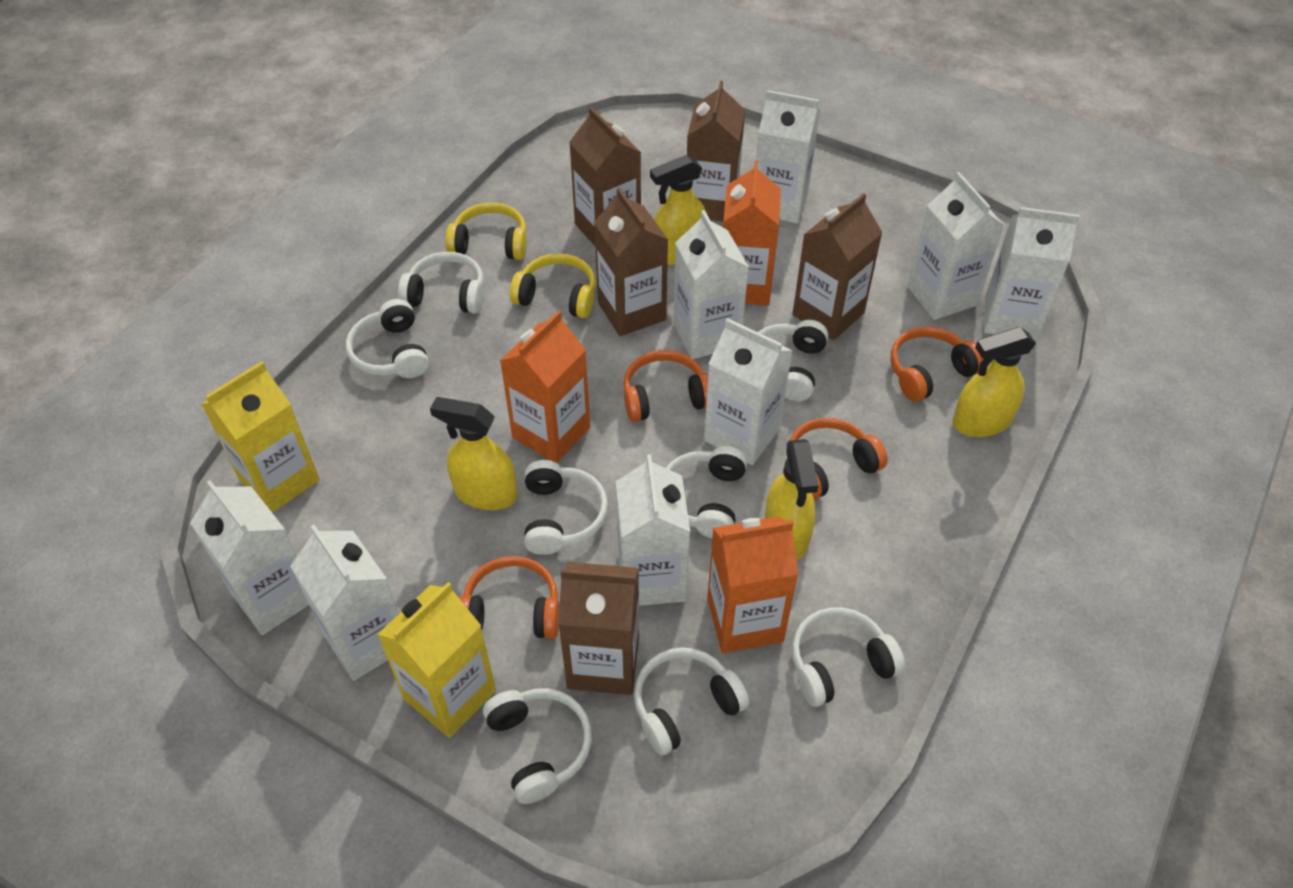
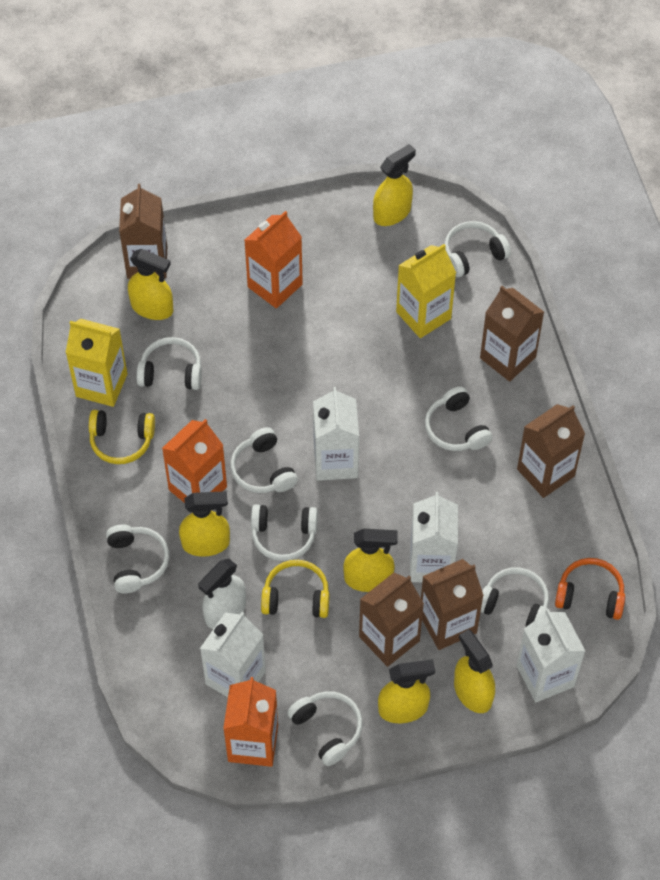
orange headphones: 4 -> 1
white carton: 8 -> 4
white spray bottle: 0 -> 1
yellow spray bottle: 4 -> 6

